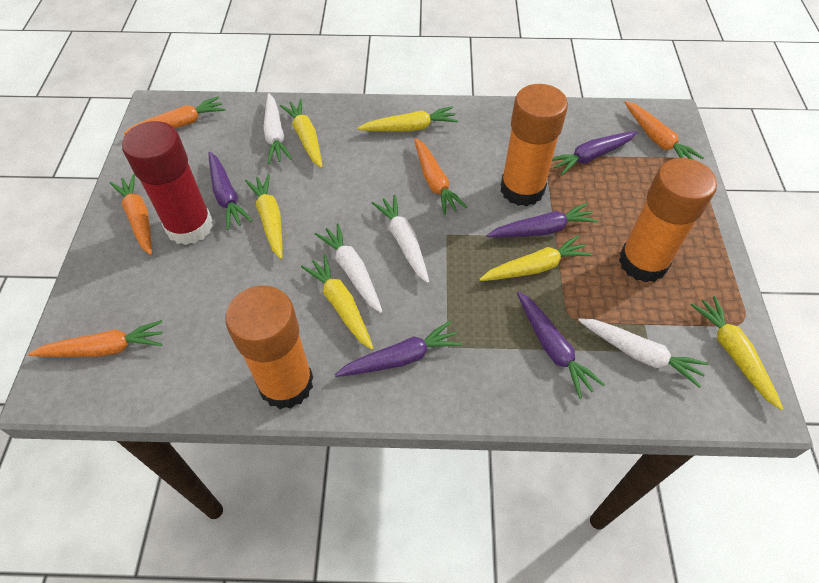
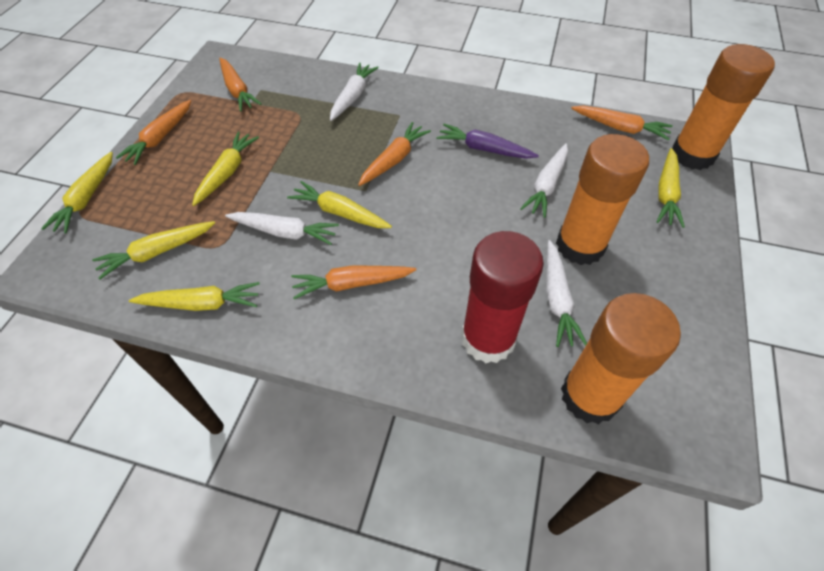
purple carrot: 5 -> 1

